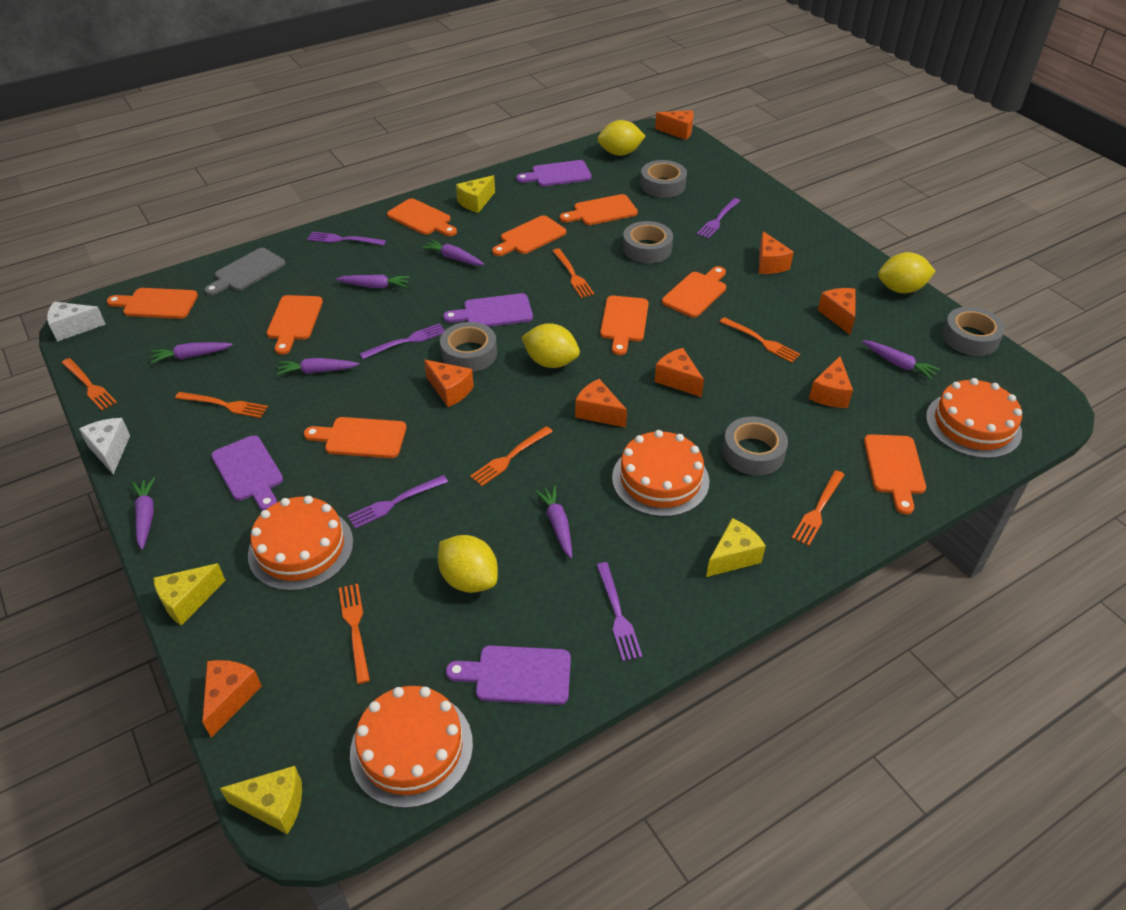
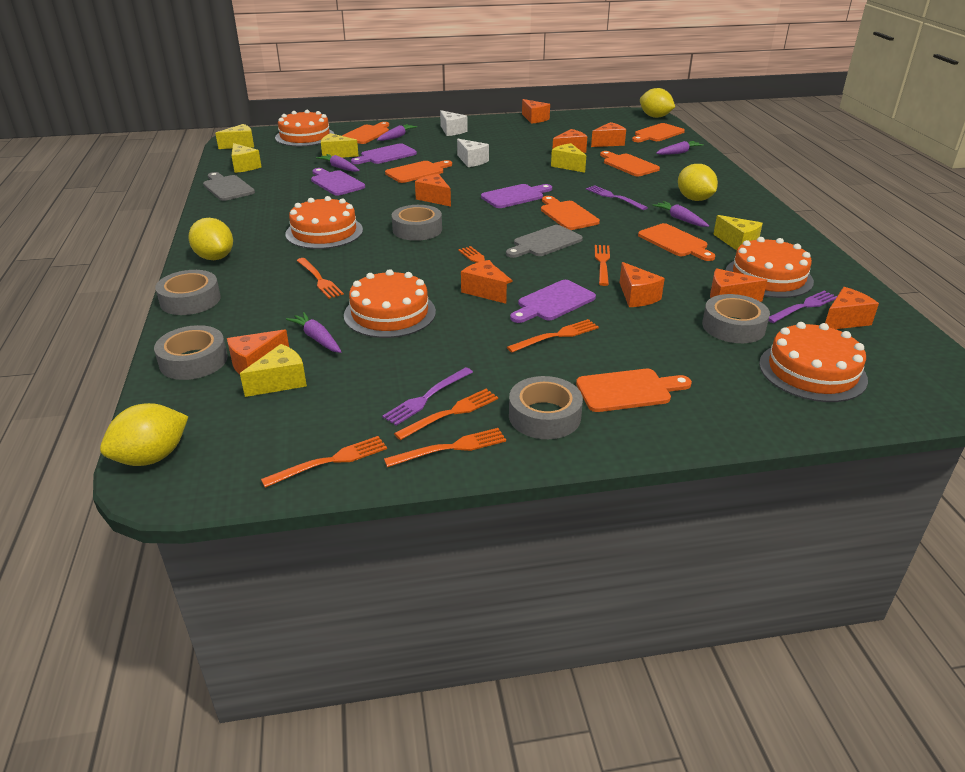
grey cutting board: 1 -> 2
orange cake: 4 -> 5
orange cheese: 8 -> 9
orange cutting board: 9 -> 7
purple carrot: 7 -> 5
purple fork: 5 -> 3
yellow cheese: 4 -> 6

